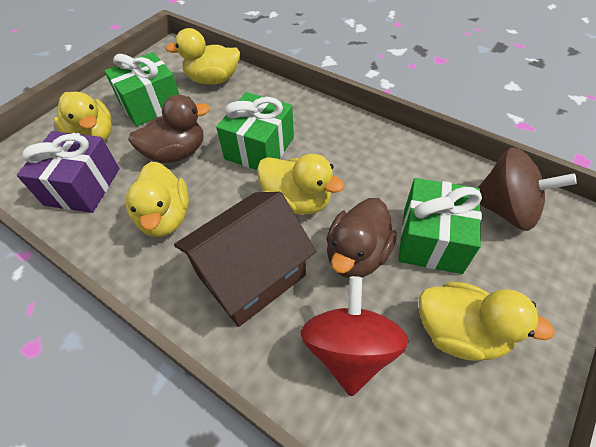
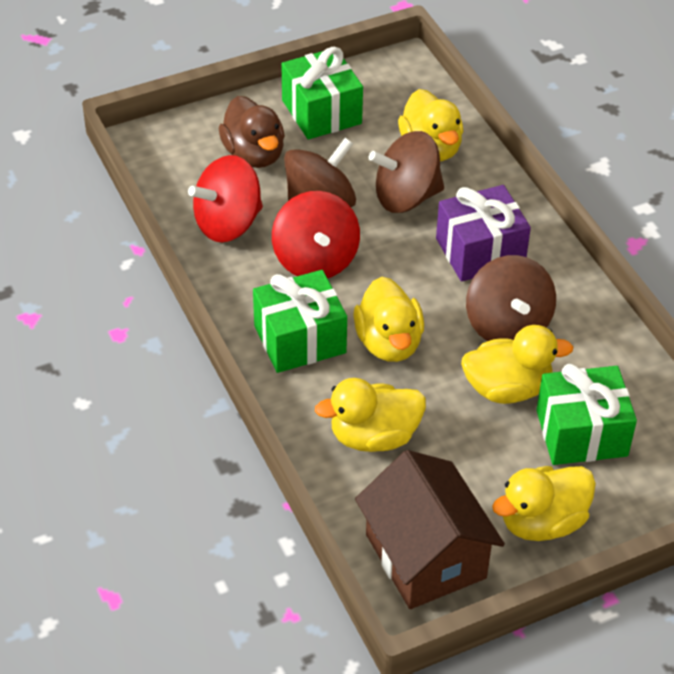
brown duck: 2 -> 1
brown spinning top: 1 -> 3
red spinning top: 1 -> 2

